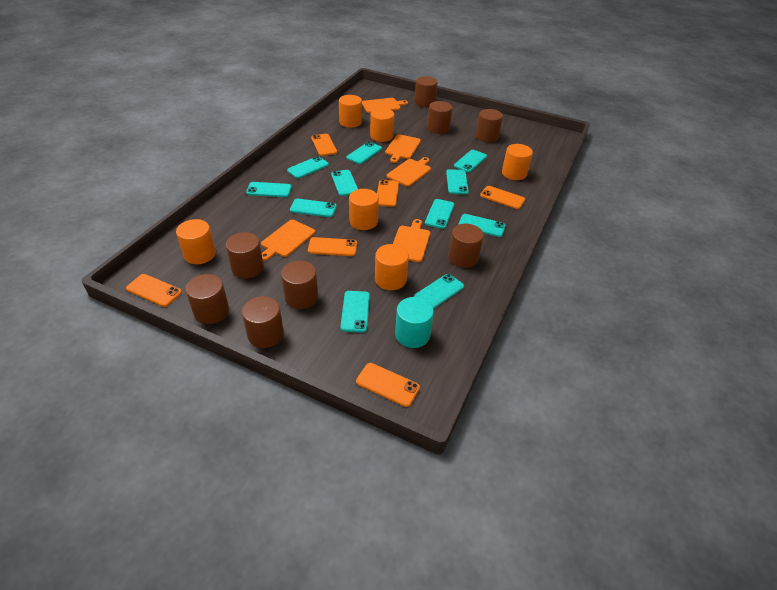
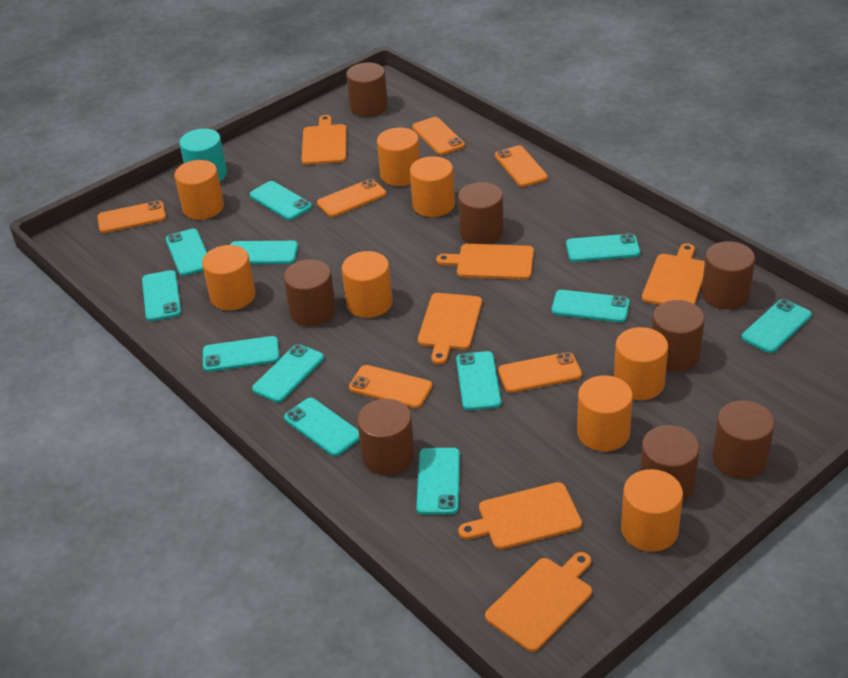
orange cutting board: 5 -> 6
orange cylinder: 6 -> 8
turquoise phone: 11 -> 12

